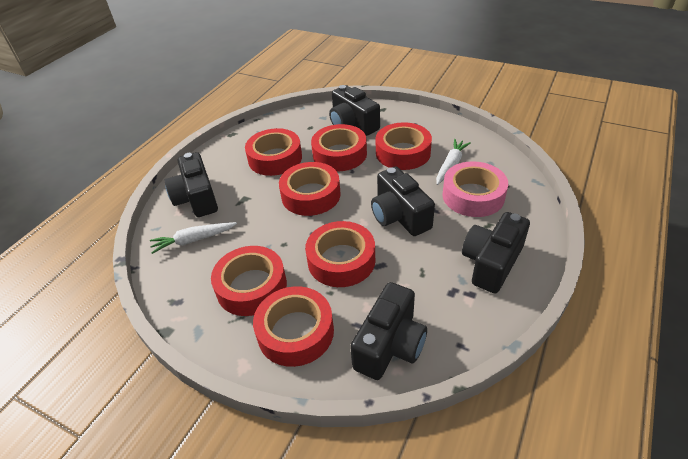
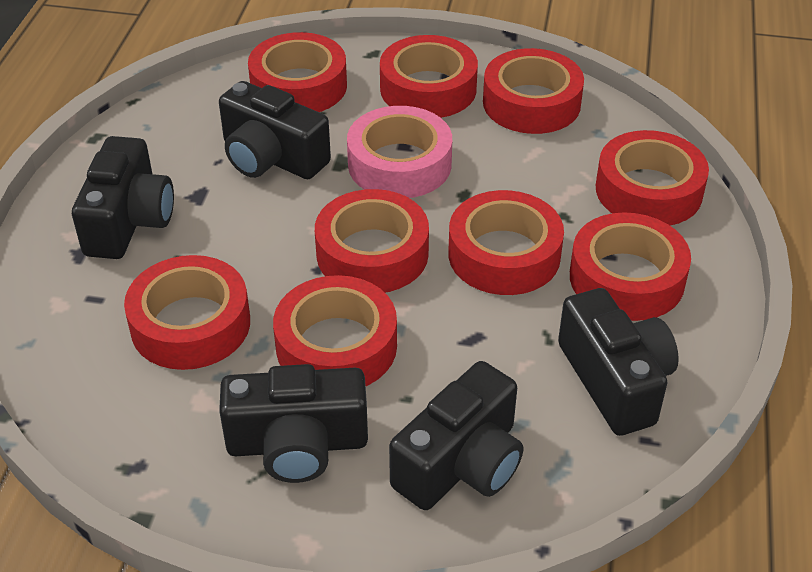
red tape: 7 -> 9
white carrot: 2 -> 0

